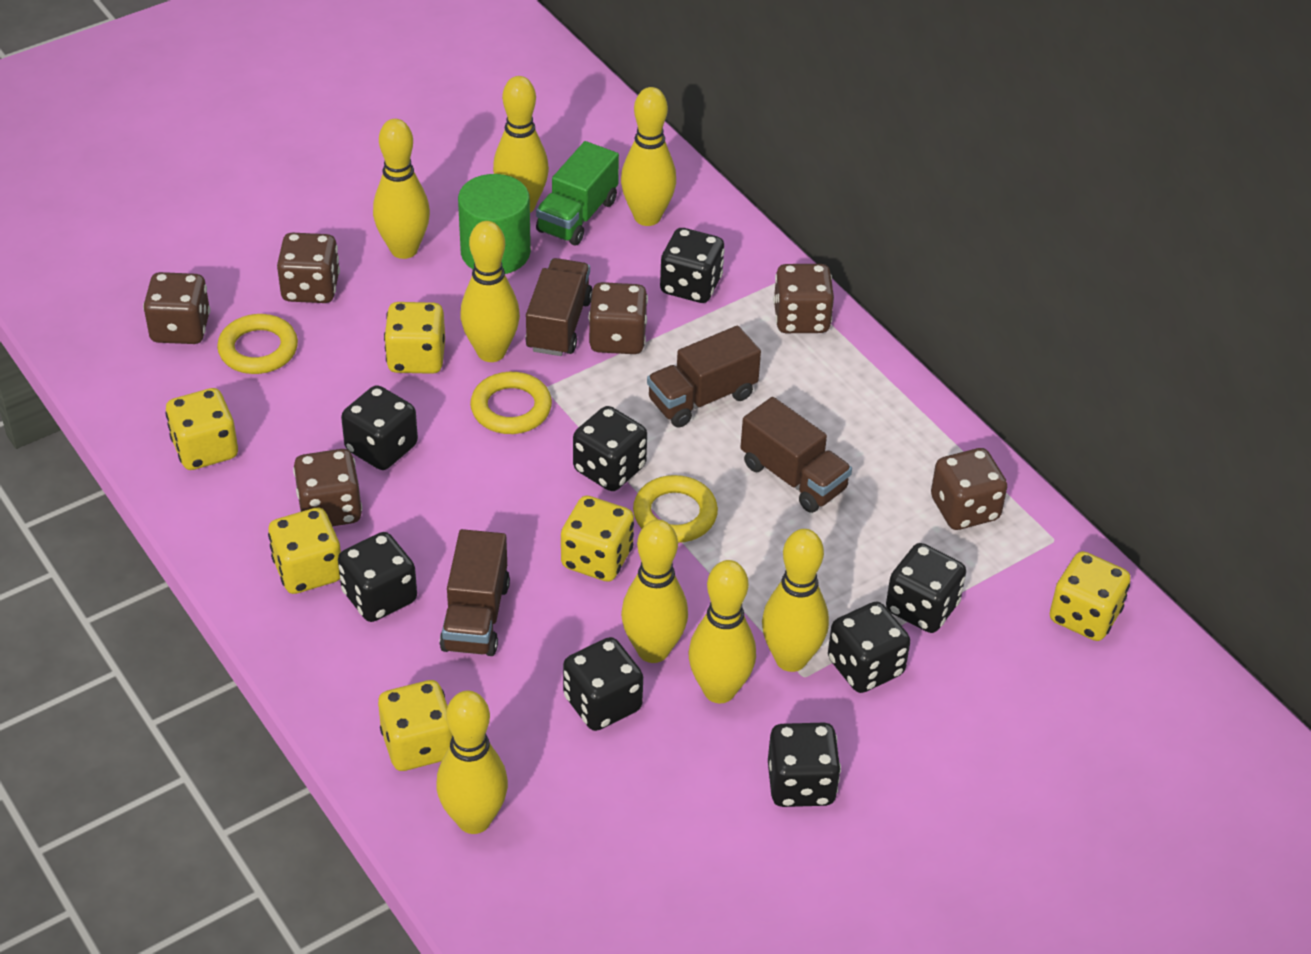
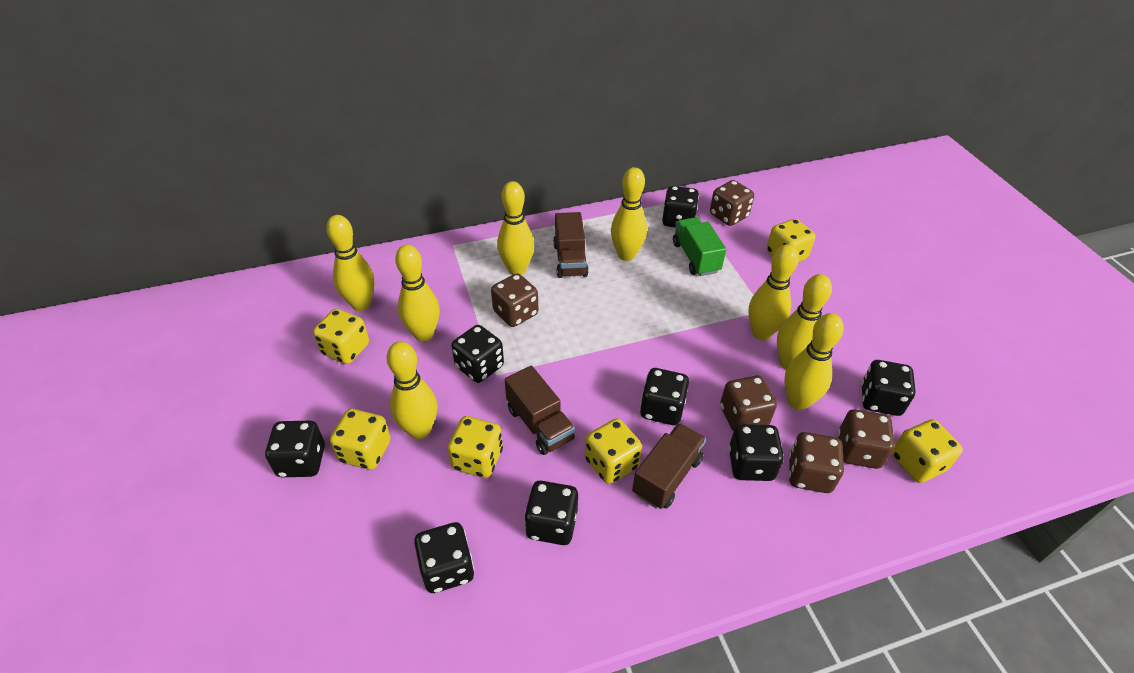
brown dice: 6 -> 5
brown truck: 4 -> 3
green cylinder: 1 -> 0
yellow ring: 3 -> 0

